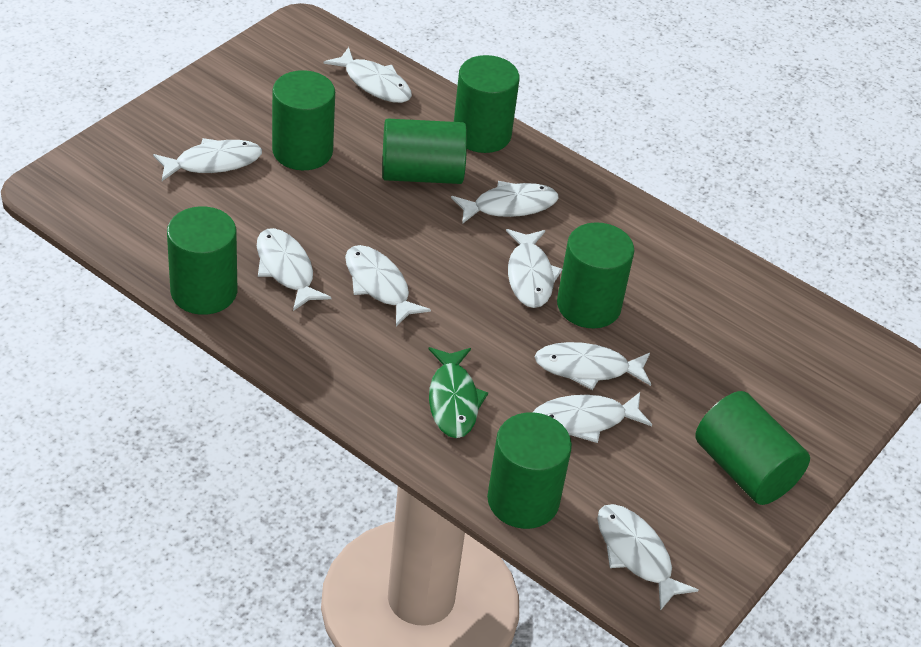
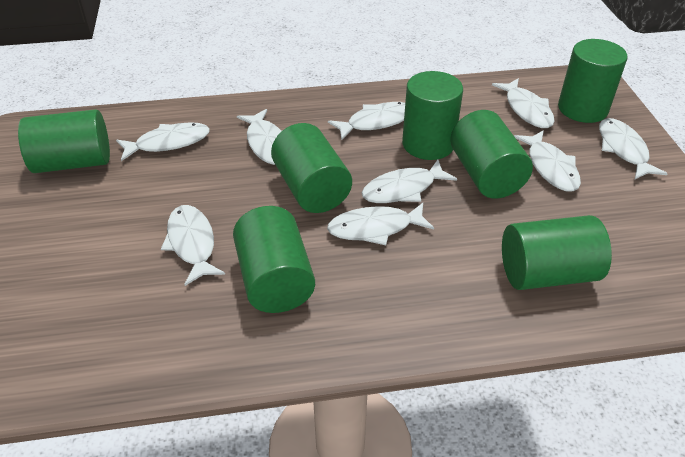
green fish: 1 -> 0

